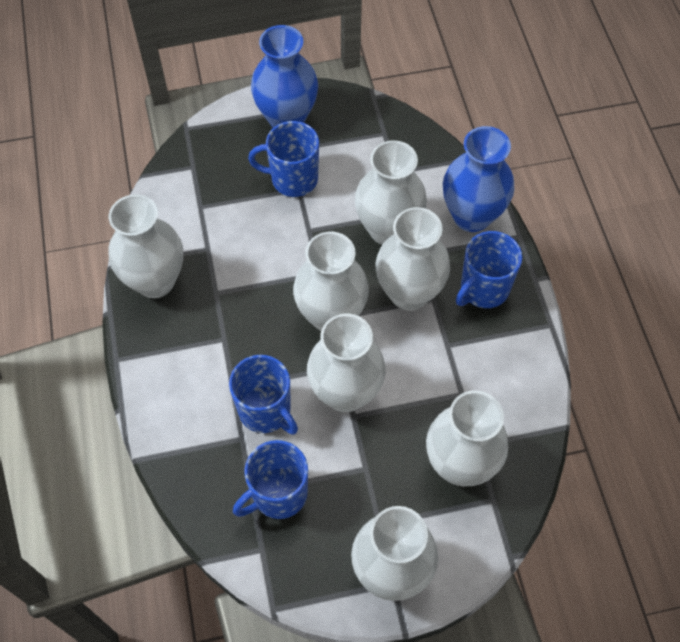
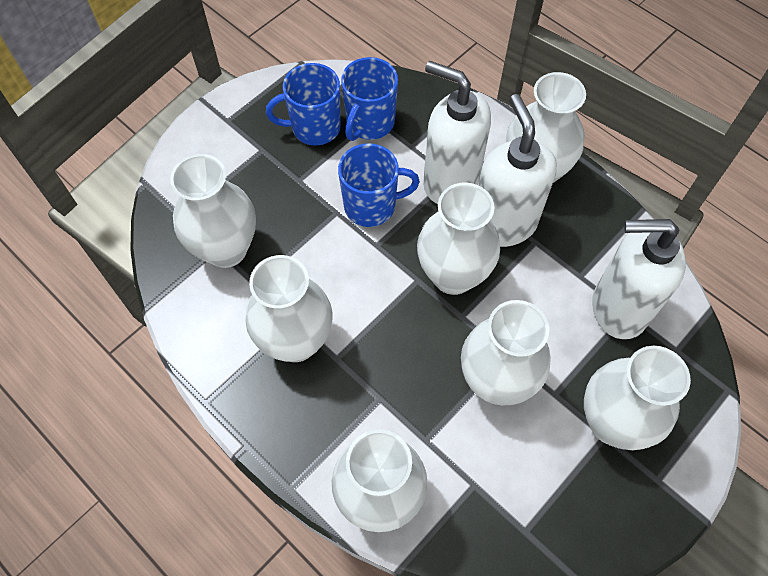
blue mug: 4 -> 3
blue vase: 2 -> 0
white soap dispenser: 0 -> 3

